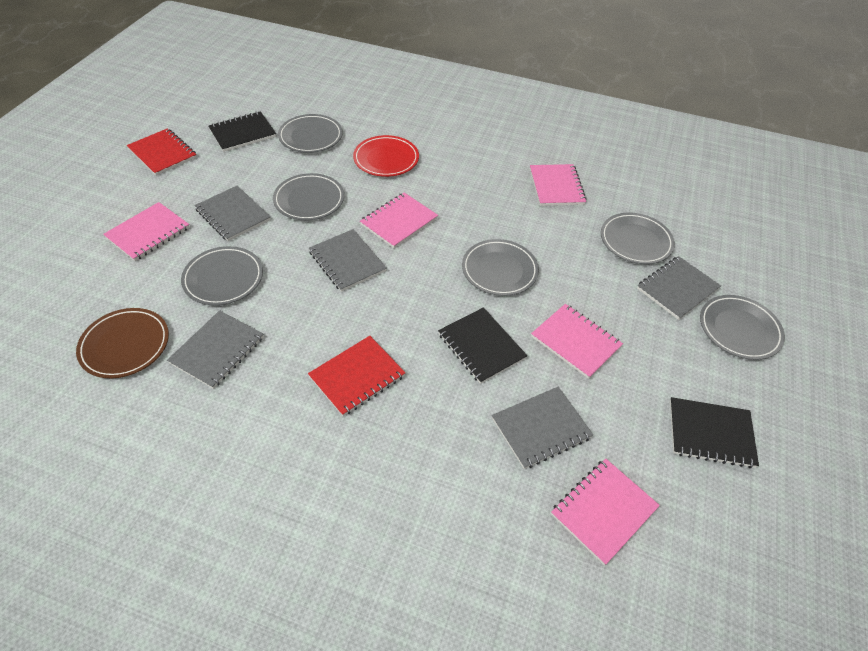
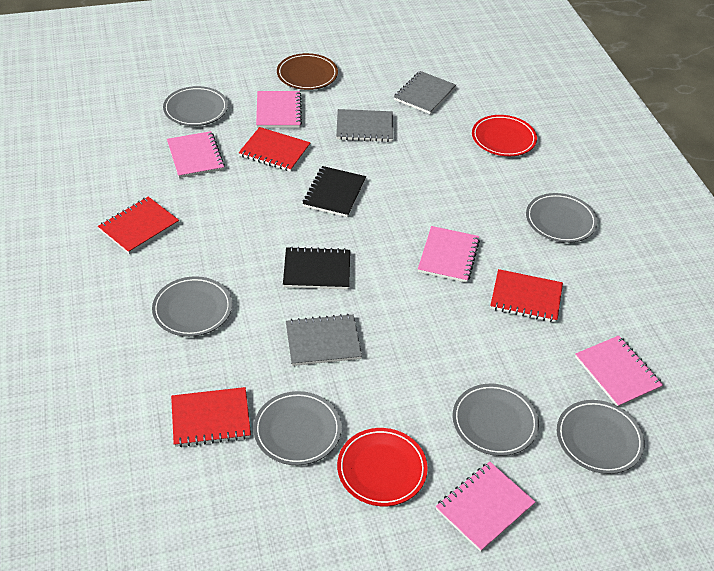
black notebook: 3 -> 2
grey notebook: 5 -> 3
red notebook: 2 -> 4
red plate: 1 -> 2

